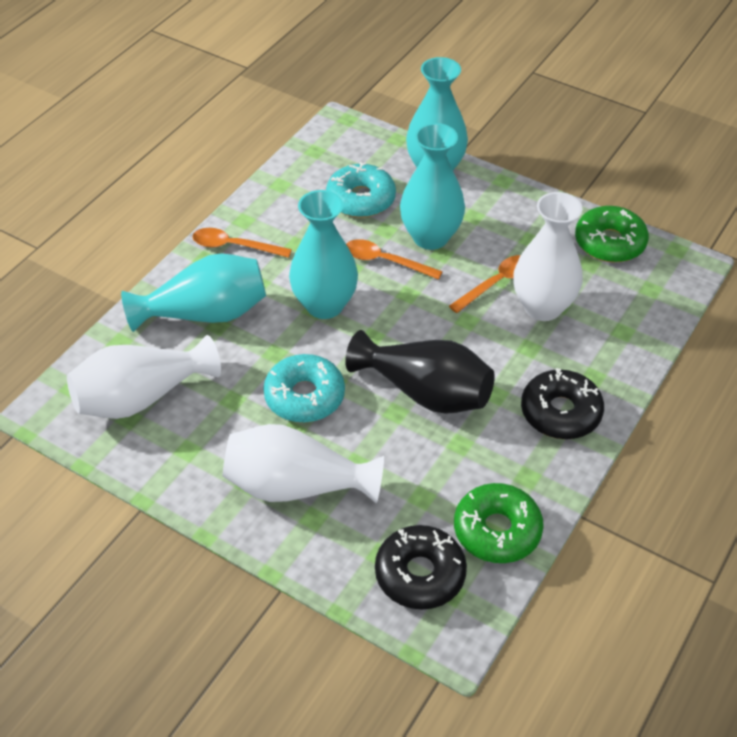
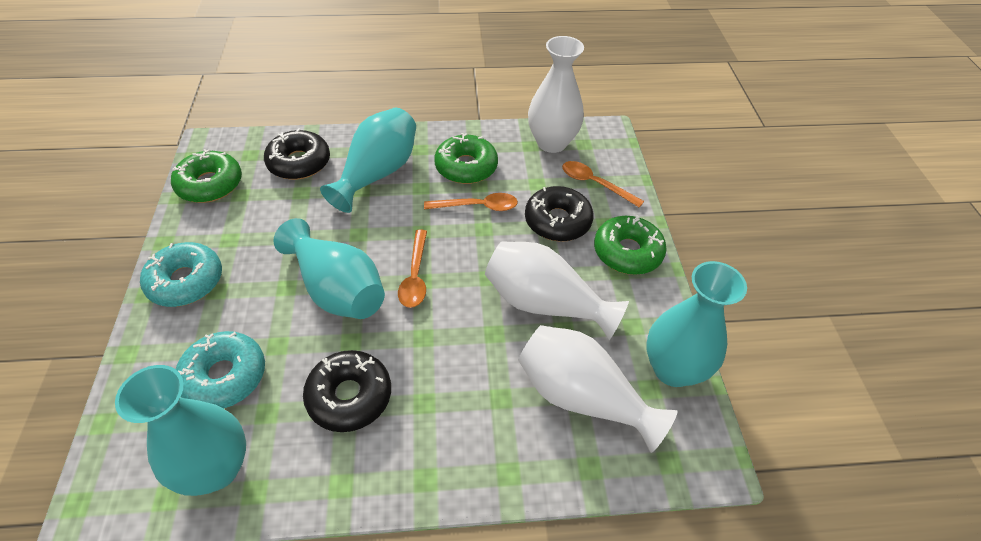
black donut: 2 -> 3
black vase: 1 -> 0
green donut: 2 -> 3

